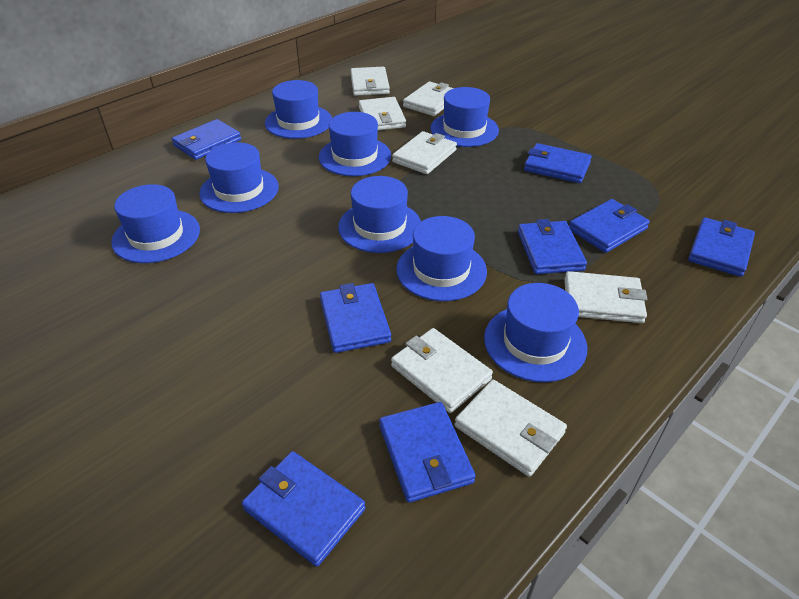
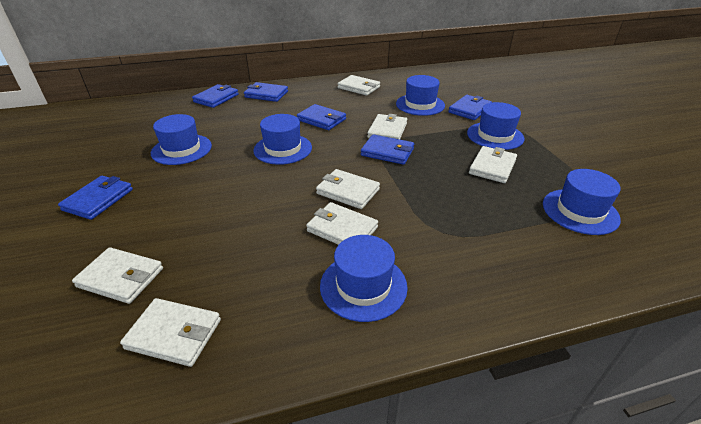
blue hat: 8 -> 6
blue wallet: 8 -> 6

